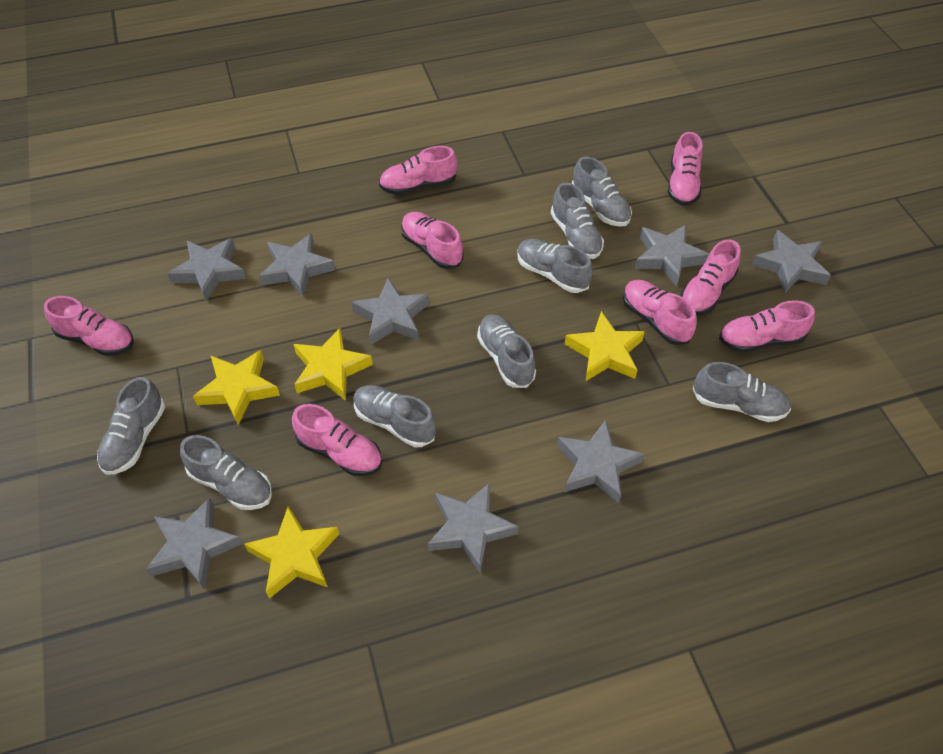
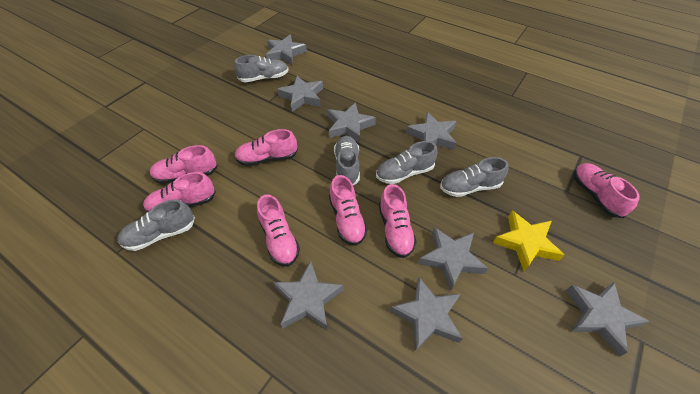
grey shoe: 8 -> 5
pink shoe: 8 -> 7
yellow star: 4 -> 1

